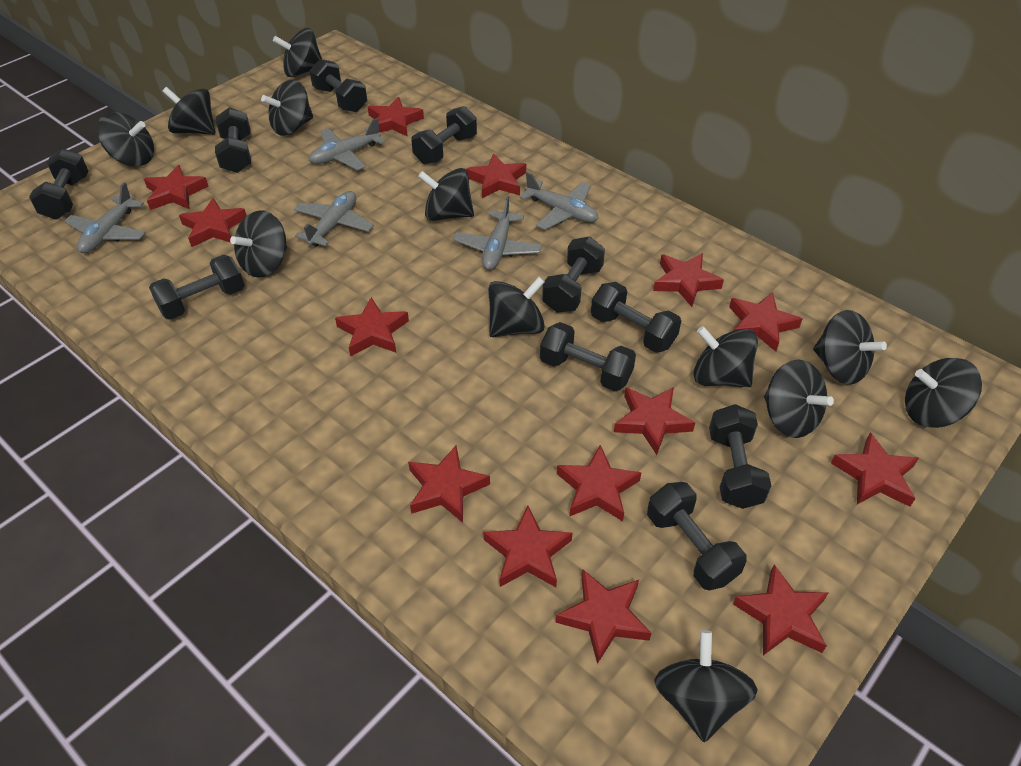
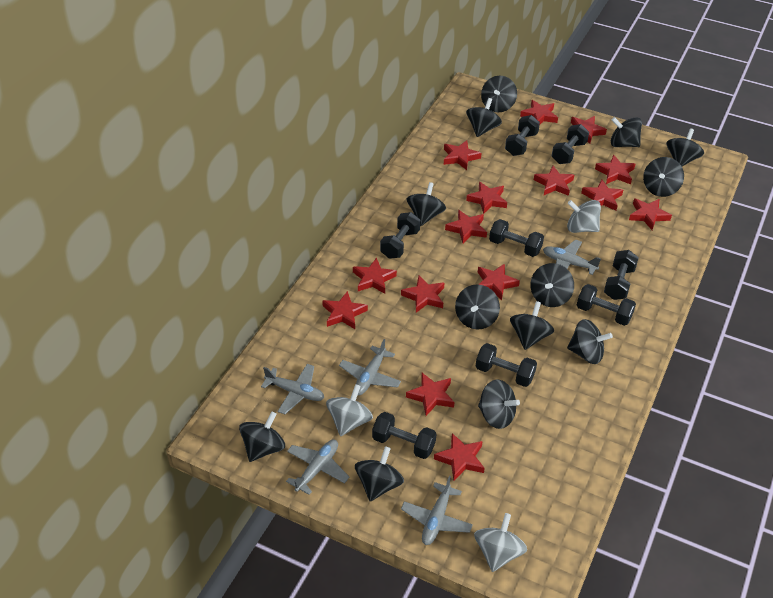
black dumbbell: 10 -> 8
black spinning top: 12 -> 13
grey spinning top: 0 -> 3
red star: 14 -> 15

